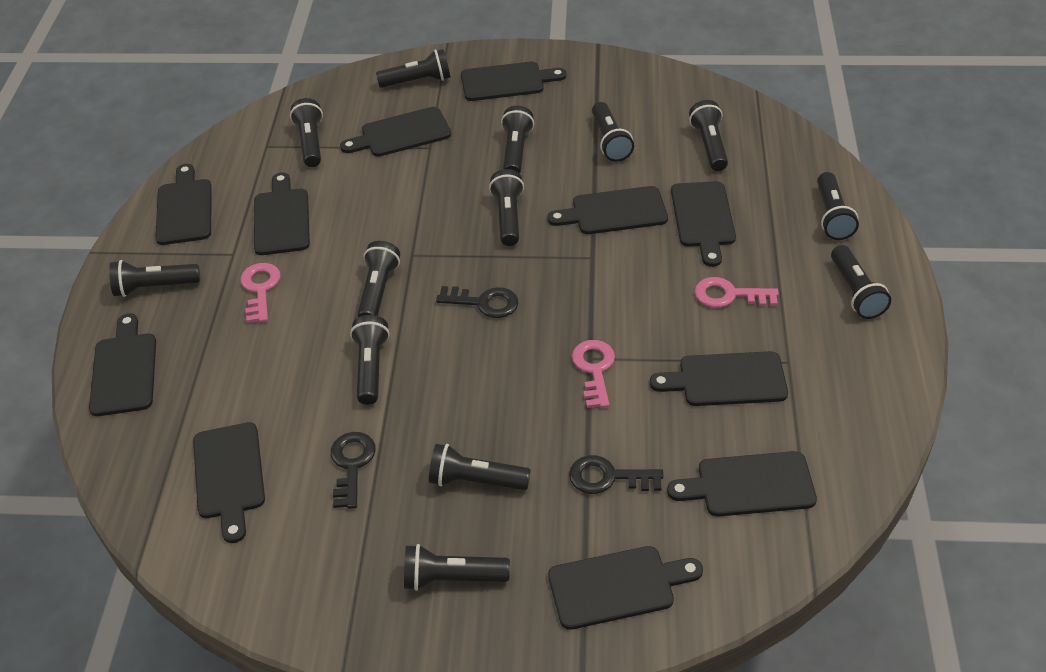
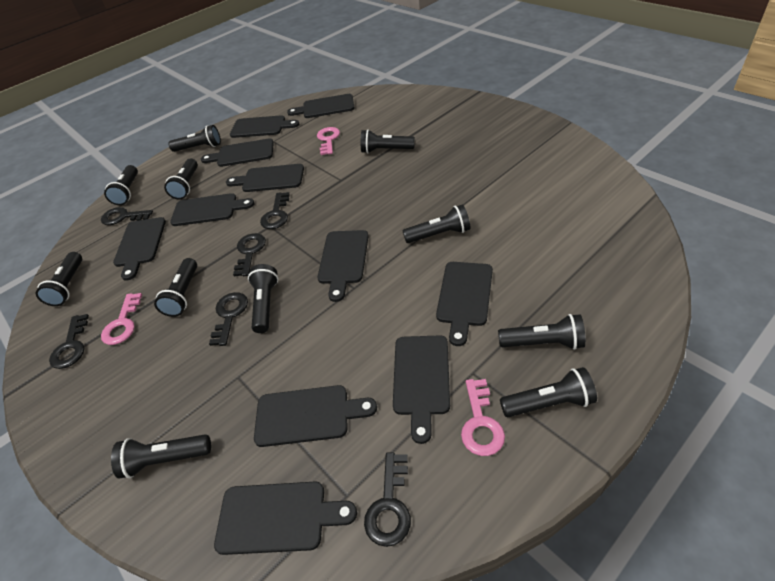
black flashlight: 13 -> 11
black key: 3 -> 6

